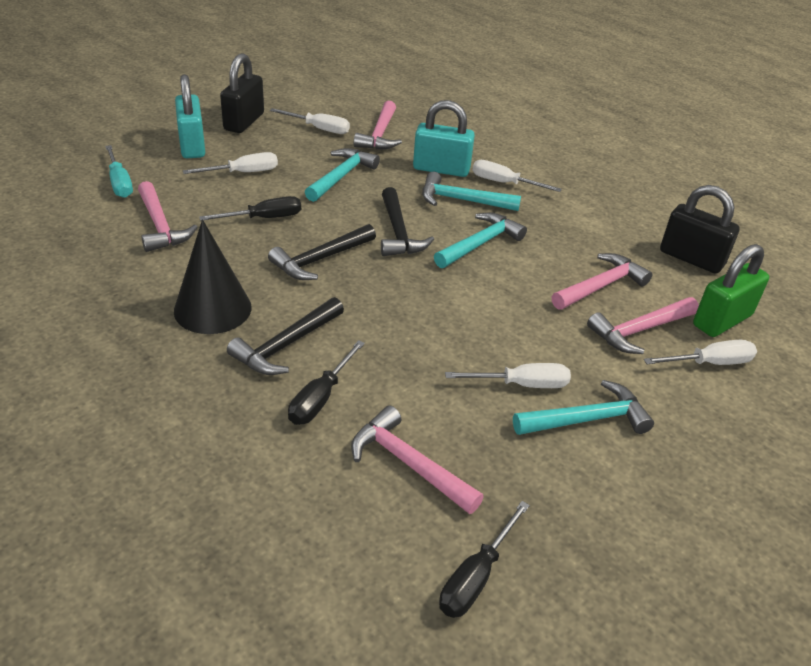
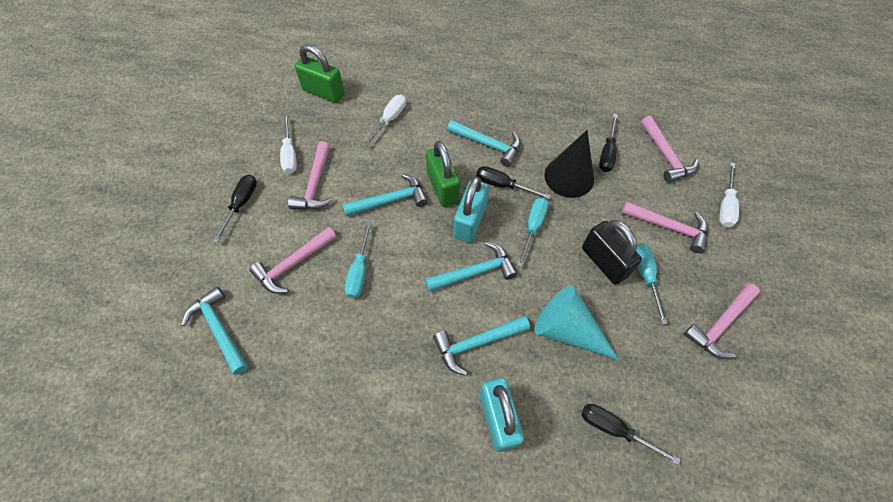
black hammer: 3 -> 0
black padlock: 2 -> 1
black screwdriver: 3 -> 4
green padlock: 1 -> 2
turquoise cone: 0 -> 1
turquoise hammer: 4 -> 5
turquoise screwdriver: 1 -> 3
white screwdriver: 5 -> 3

